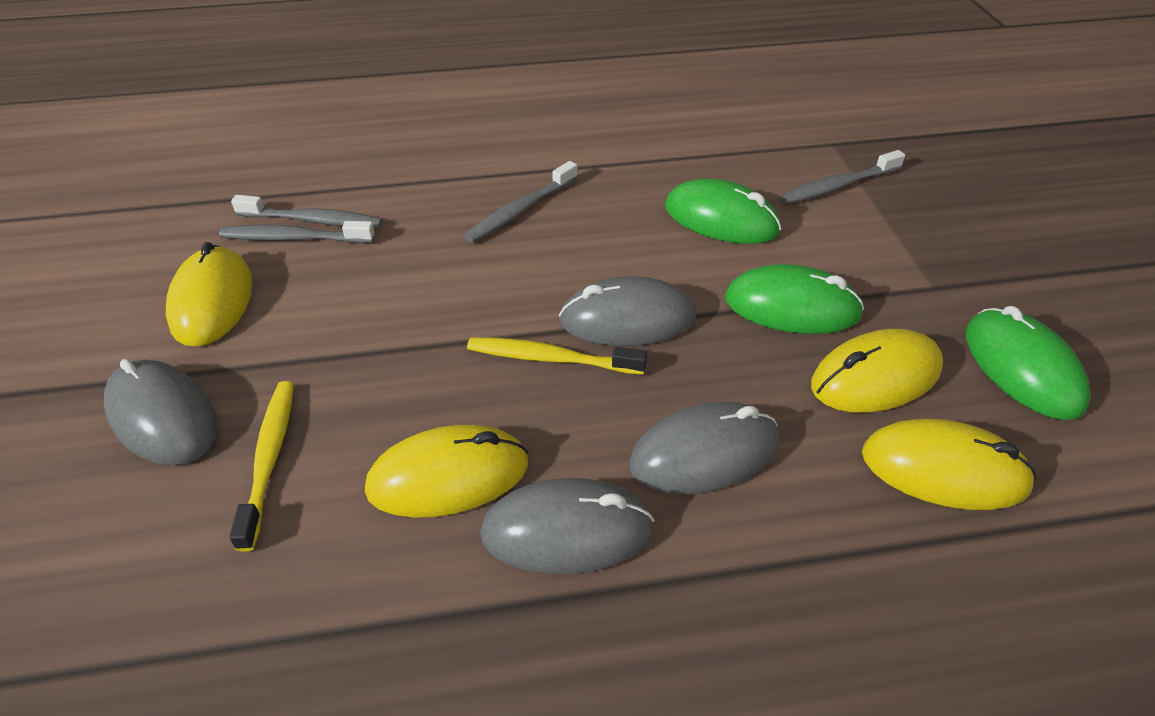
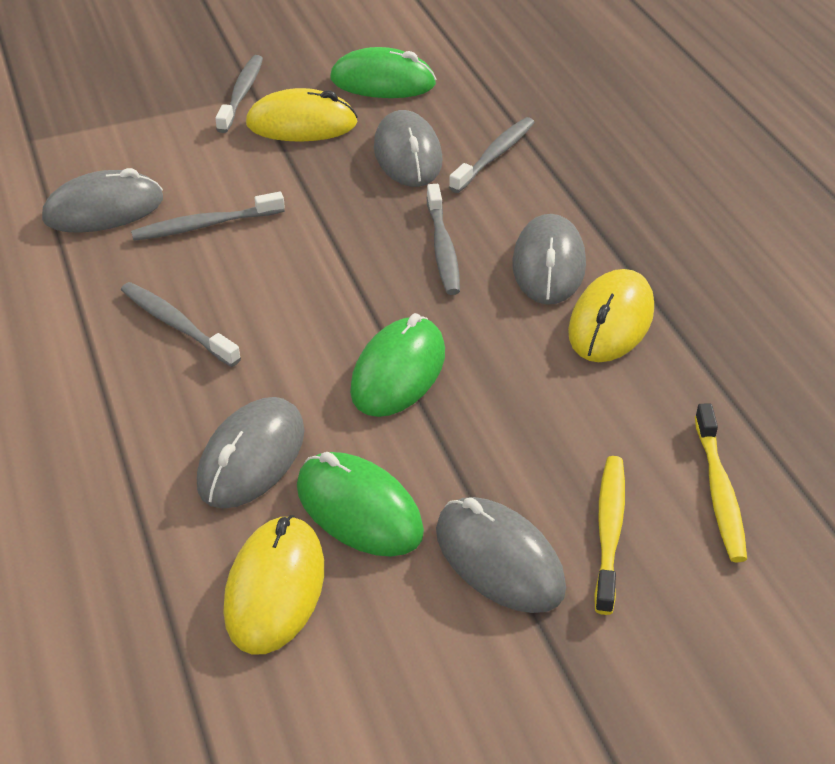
grey mouse: 4 -> 5
grey toothbrush: 4 -> 5
yellow mouse: 4 -> 3

